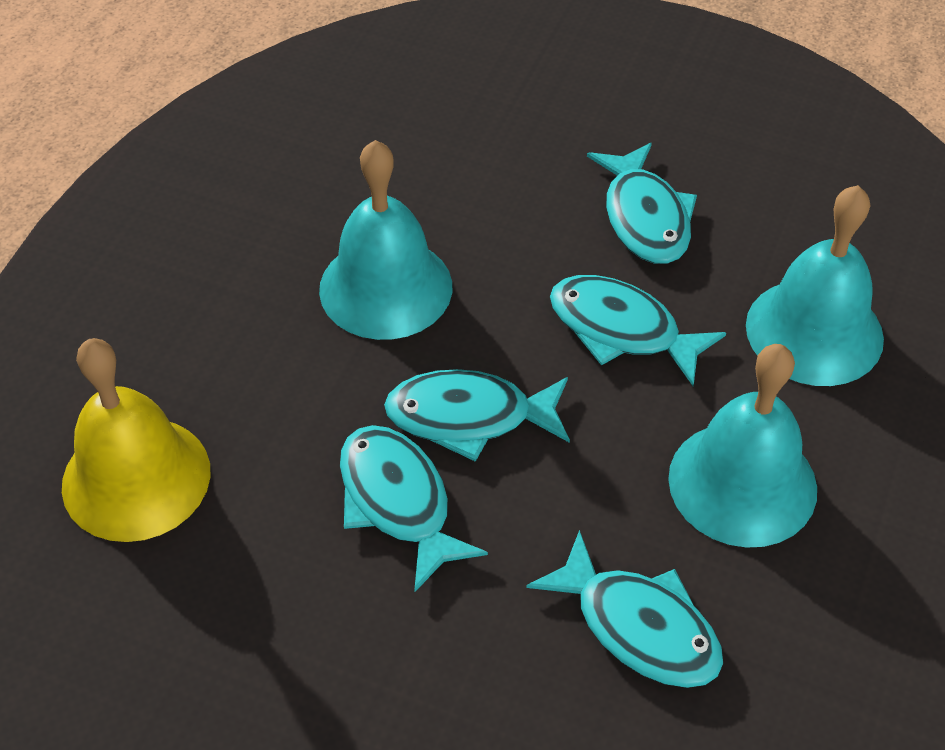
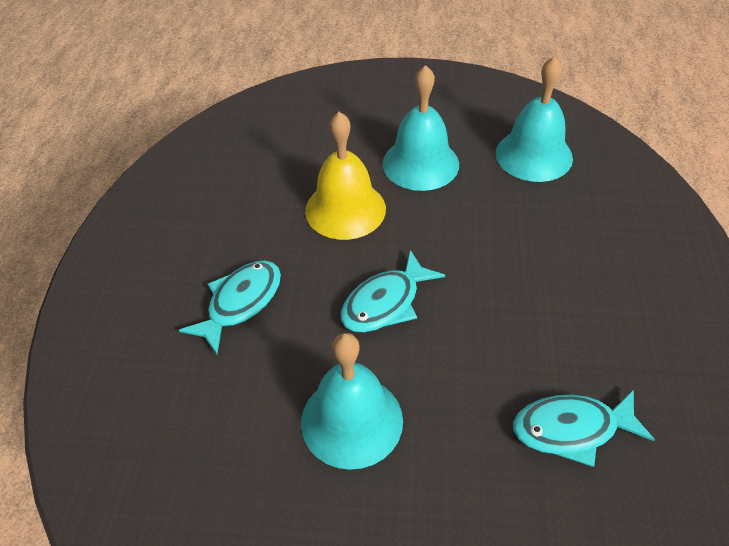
turquoise fish: 5 -> 3

